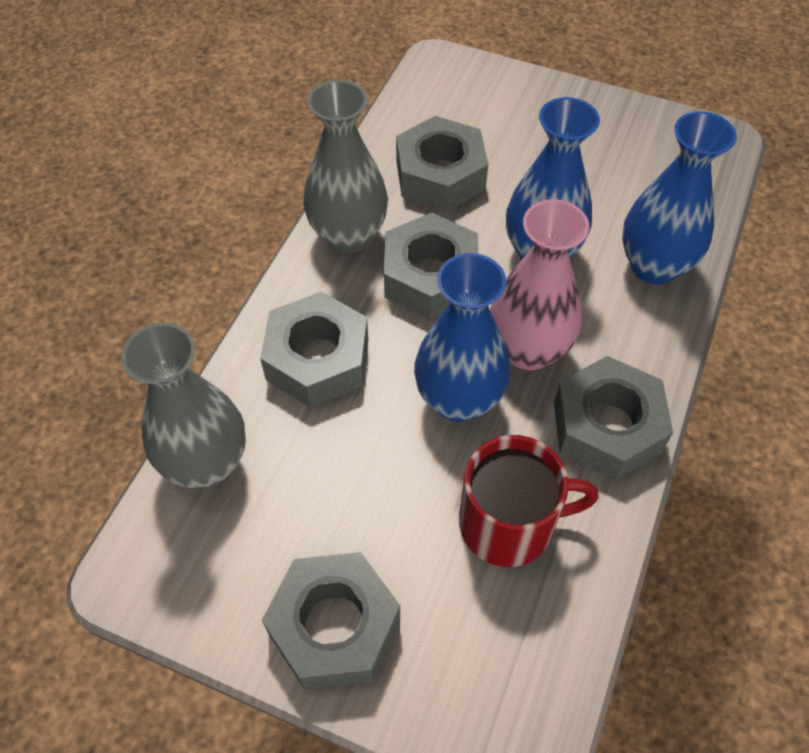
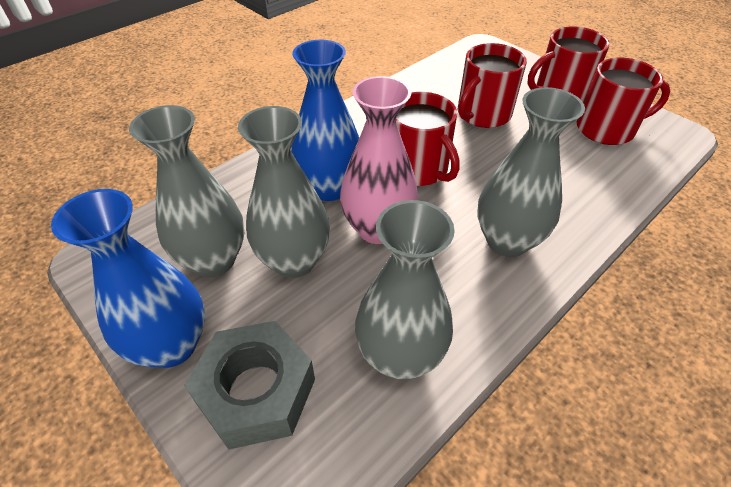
blue vase: 3 -> 2
grey nut: 5 -> 1
grey vase: 2 -> 4
red mug: 1 -> 4

